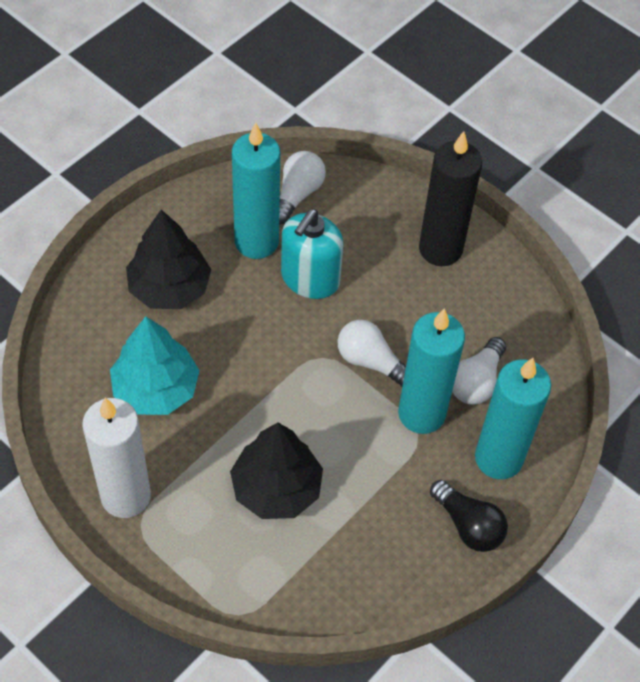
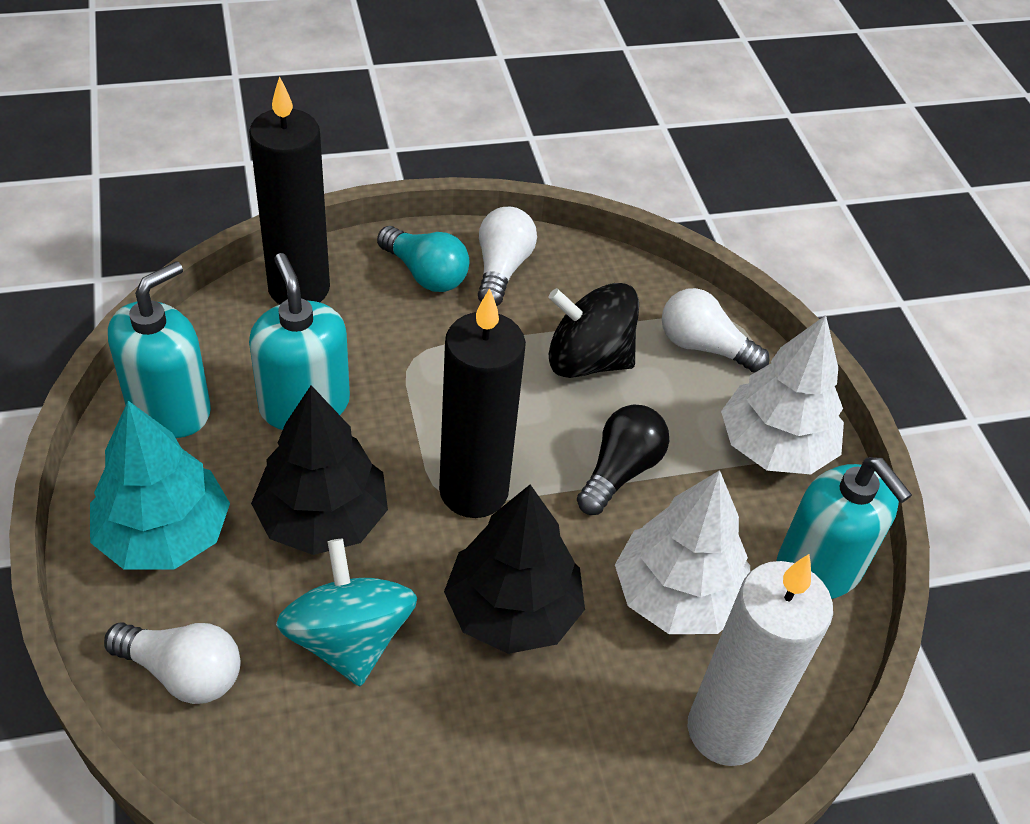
black candle: 1 -> 2
black spinning top: 0 -> 1
turquoise candle: 3 -> 0
turquoise light bulb: 0 -> 1
turquoise soap dispenser: 1 -> 3
turquoise spinning top: 0 -> 1
white tree: 0 -> 2

